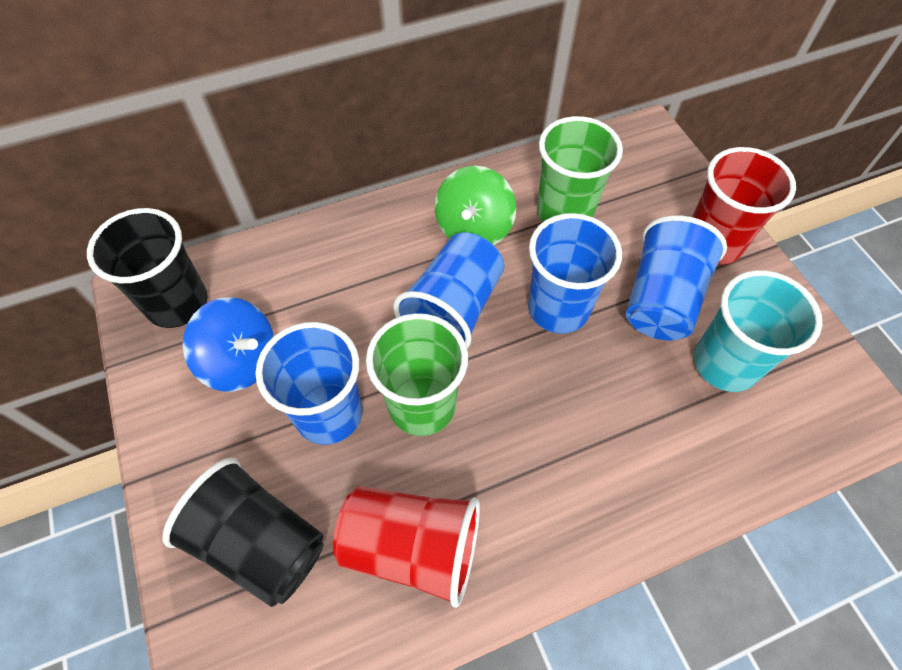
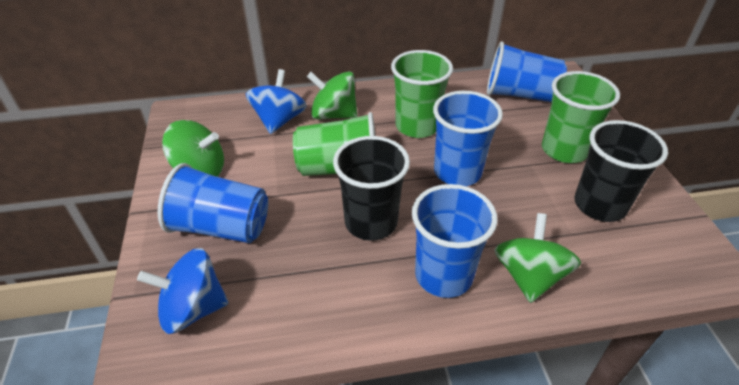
blue spinning top: 1 -> 2
green cup: 2 -> 3
green spinning top: 1 -> 3
red cup: 2 -> 0
turquoise cup: 1 -> 0

